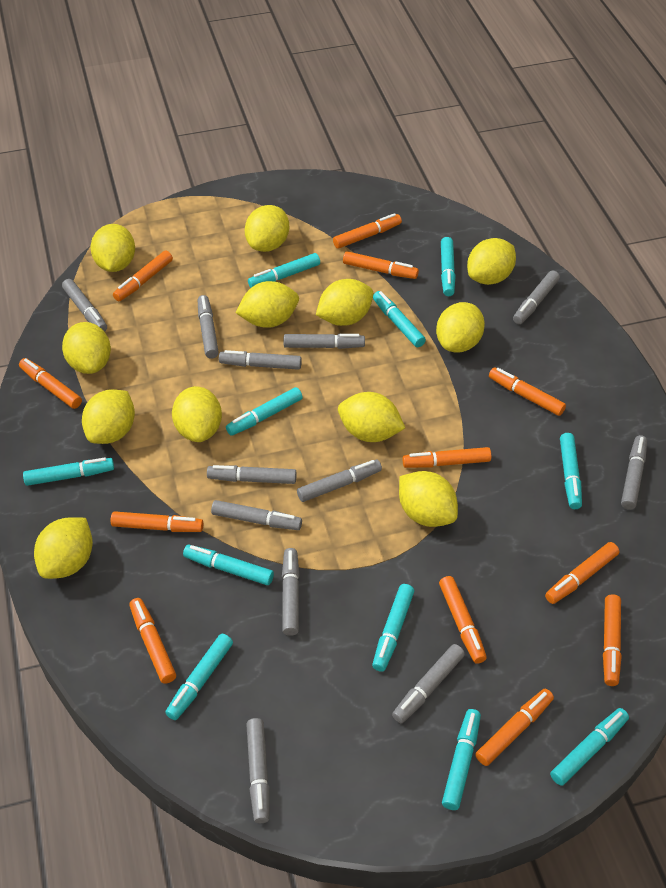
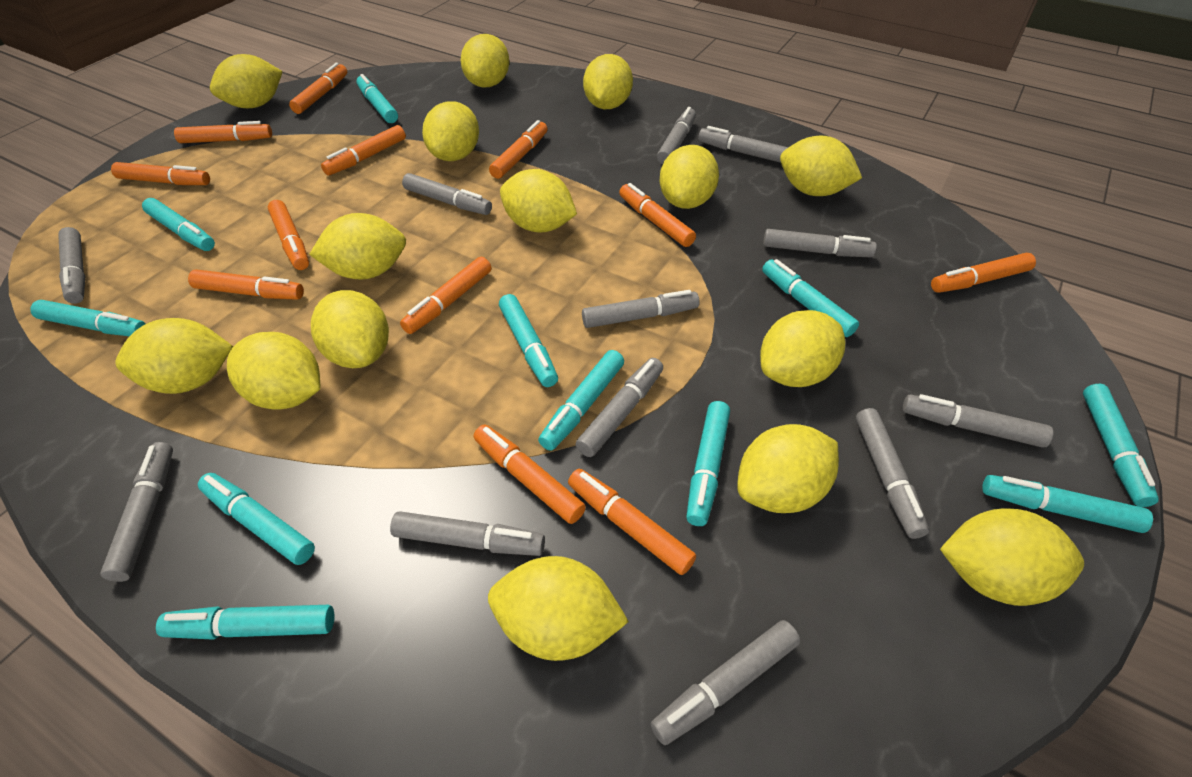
yellow lemon: 12 -> 15

